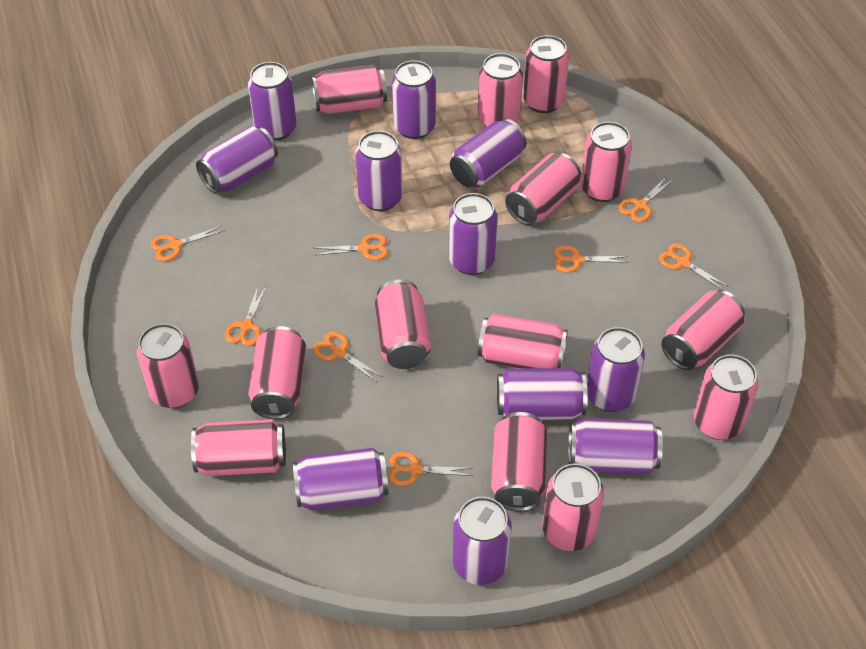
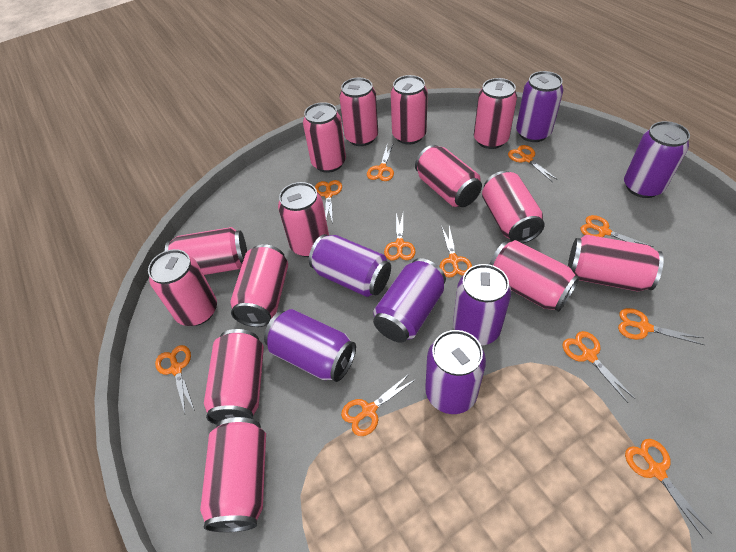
orange scissors: 8 -> 11
purple can: 11 -> 7

